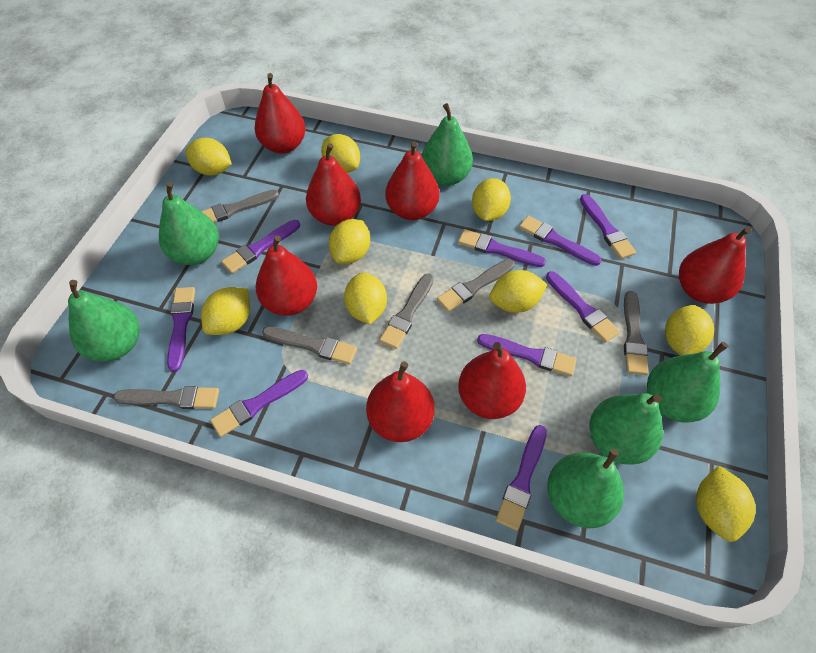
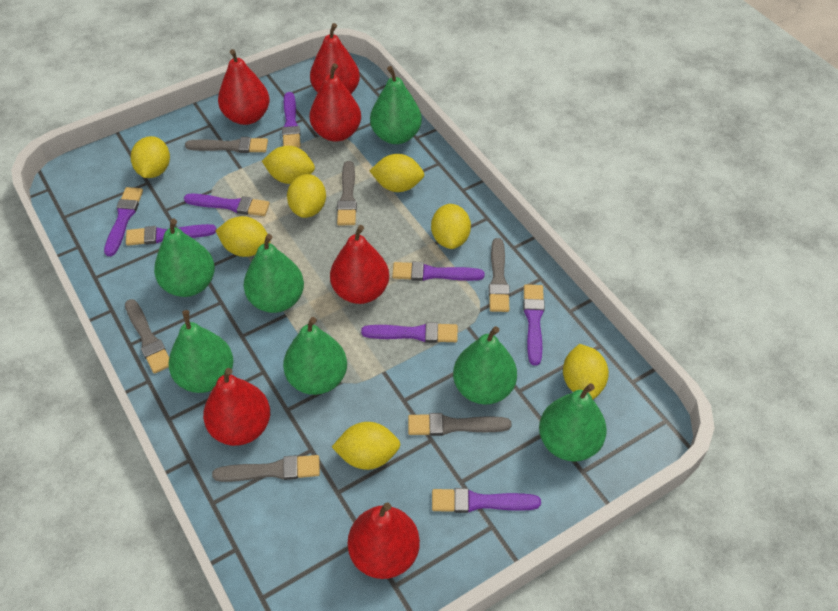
green pear: 6 -> 7
purple brush: 9 -> 8
red pear: 7 -> 6
yellow lemon: 9 -> 8

